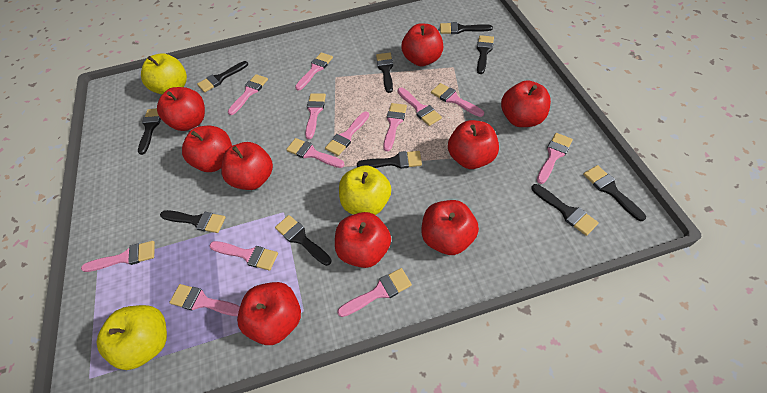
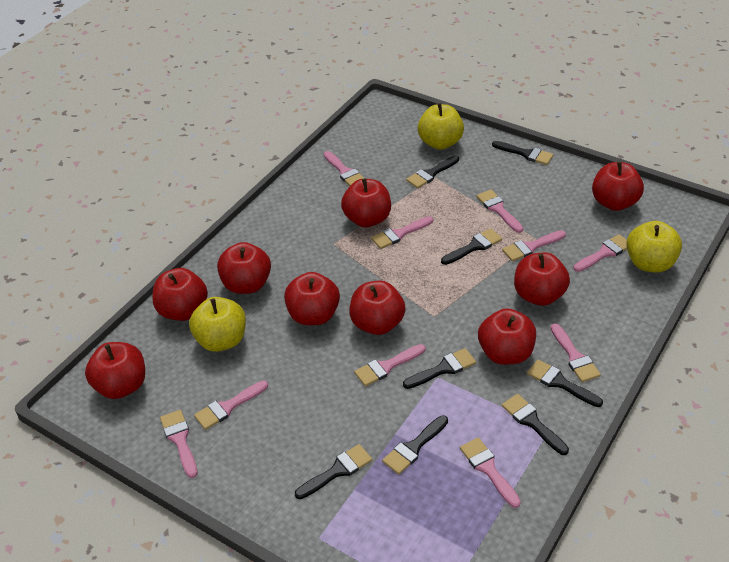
black brush: 10 -> 8
pink brush: 13 -> 10

